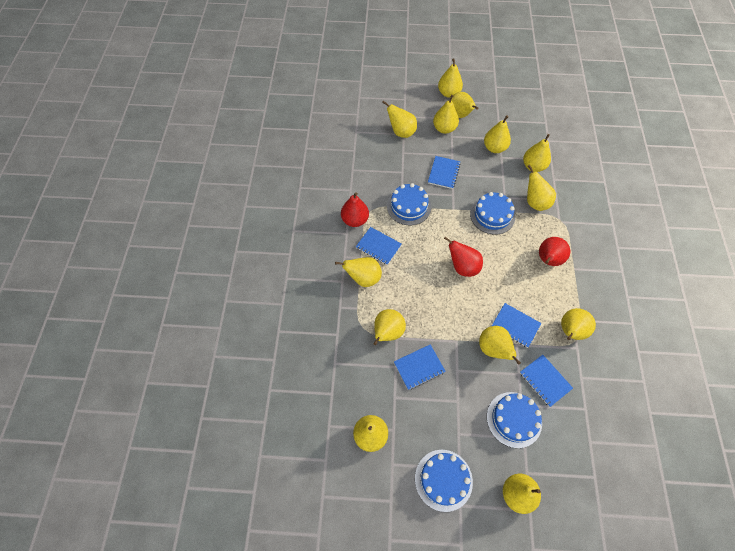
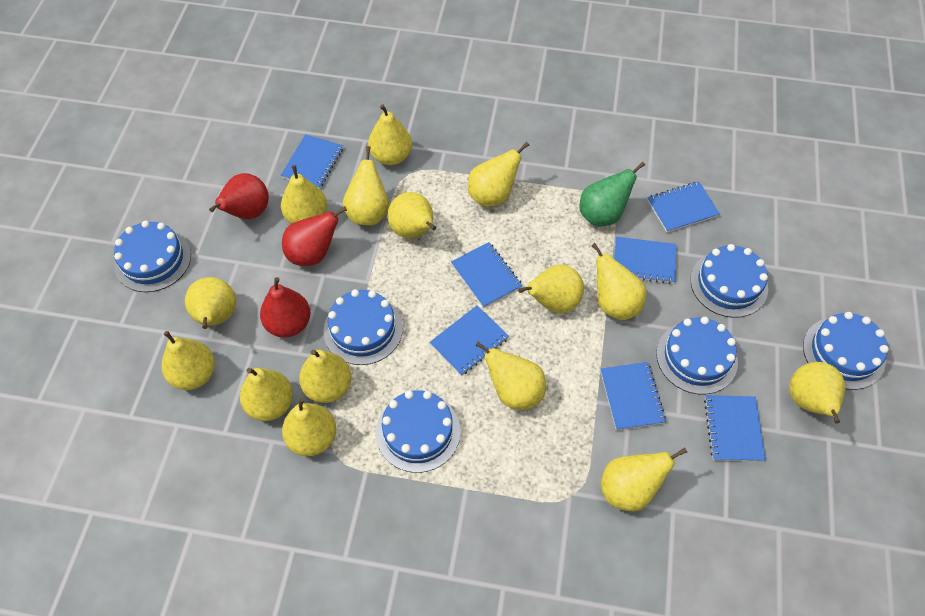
blue cake: 4 -> 6
blue notebook: 5 -> 7
green pear: 0 -> 1
yellow pear: 13 -> 15

